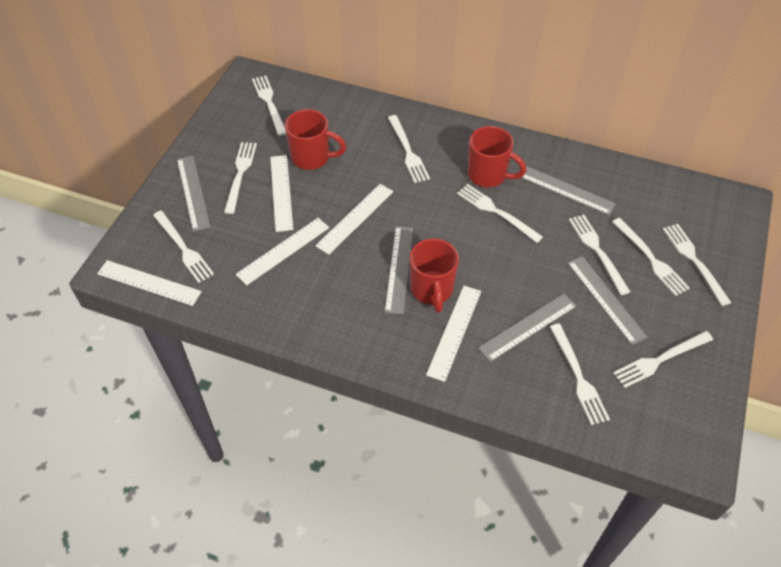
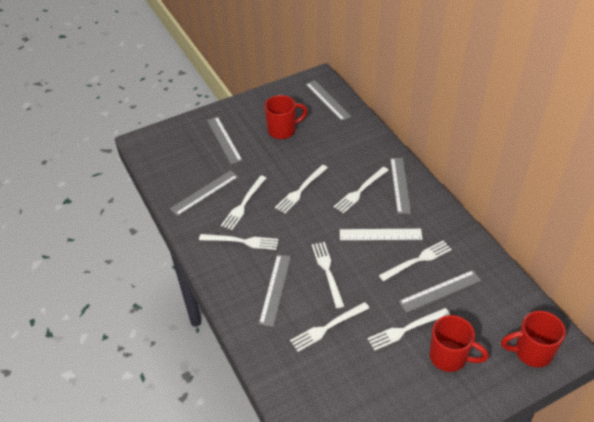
grey ruler: 5 -> 6
white fork: 10 -> 8
white ruler: 5 -> 1

